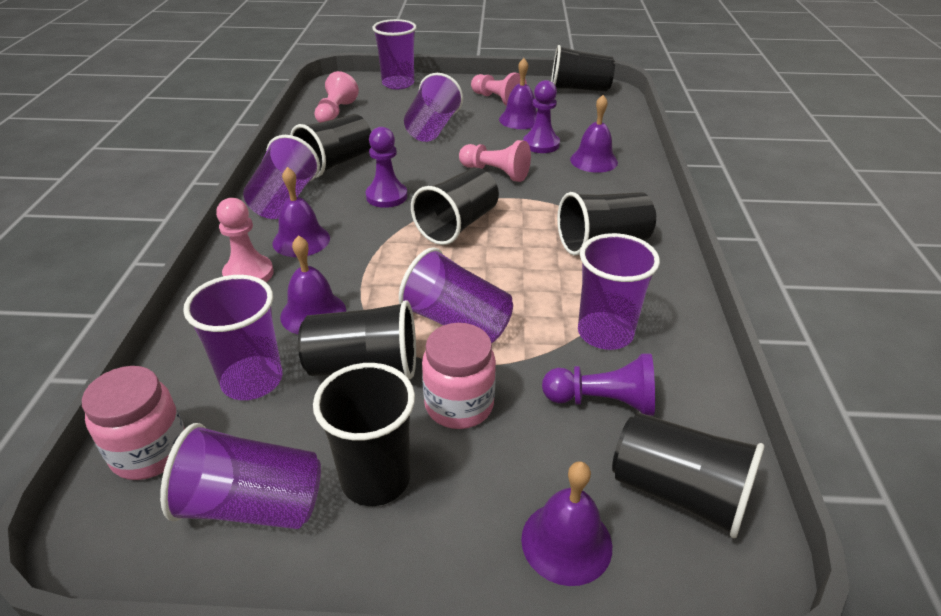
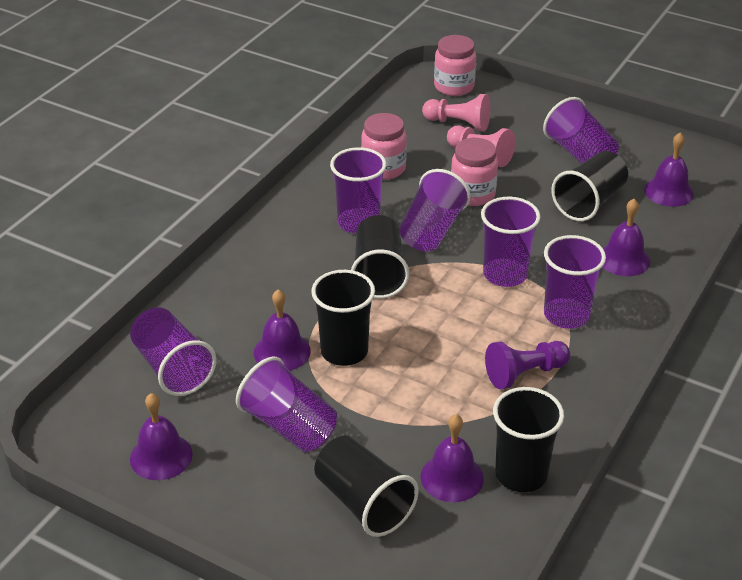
black cup: 7 -> 5
pink jar: 2 -> 3
pink pawn: 4 -> 2
purple pawn: 3 -> 1

